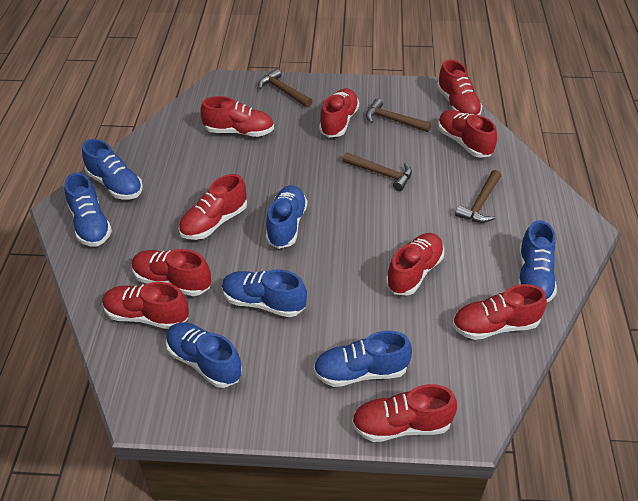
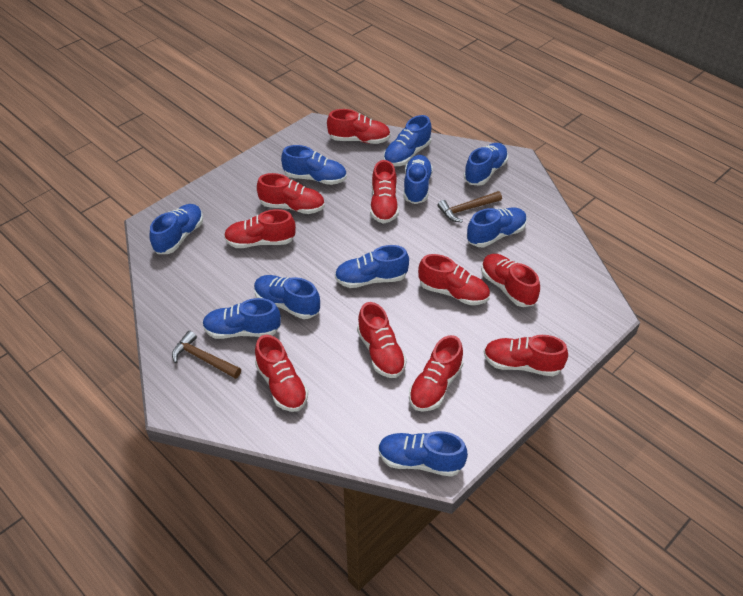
blue shoe: 7 -> 10
brown hammer: 4 -> 2

